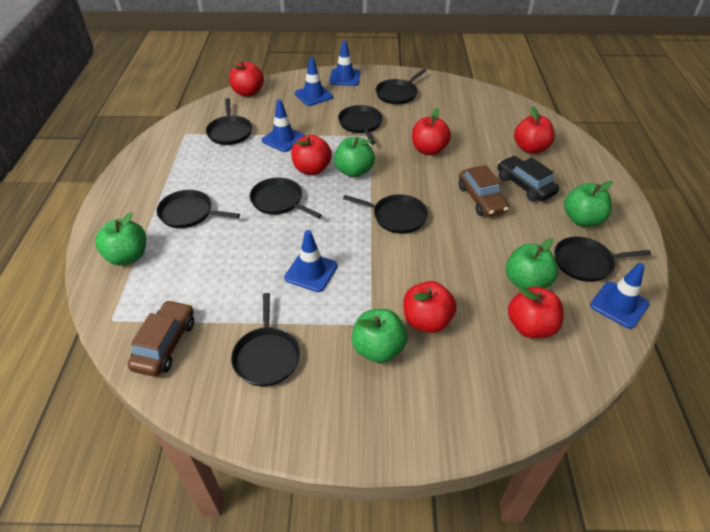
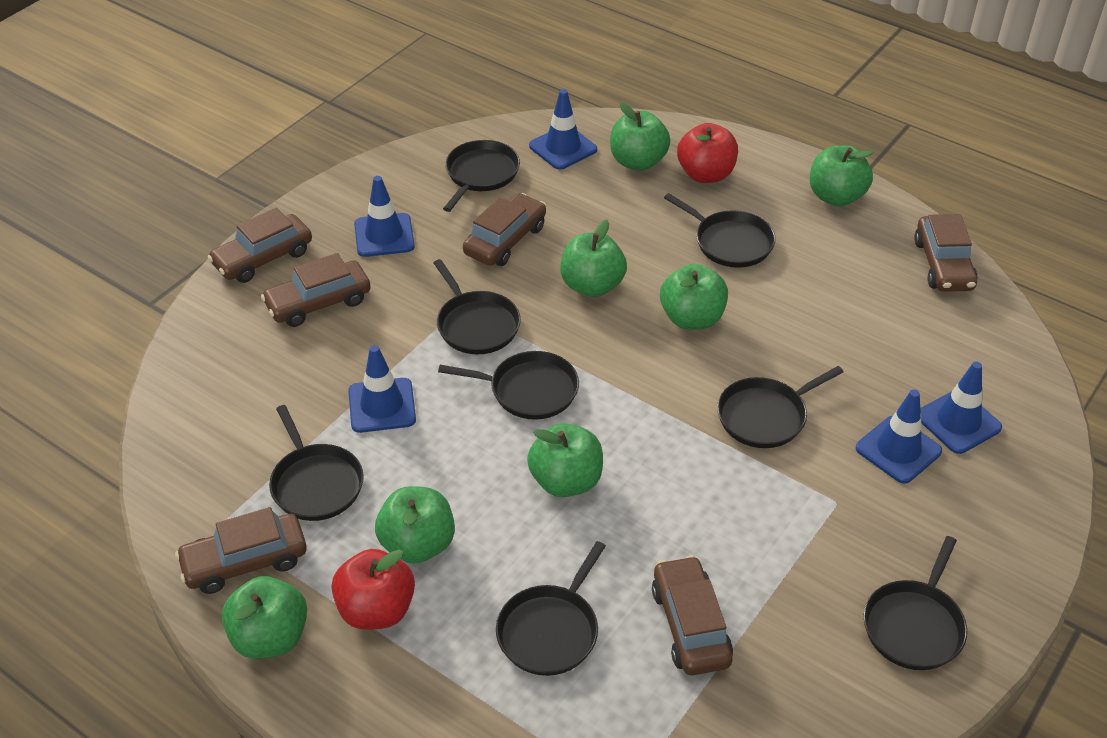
black car: 1 -> 0
brown car: 2 -> 6
green apple: 5 -> 7
red apple: 6 -> 2

